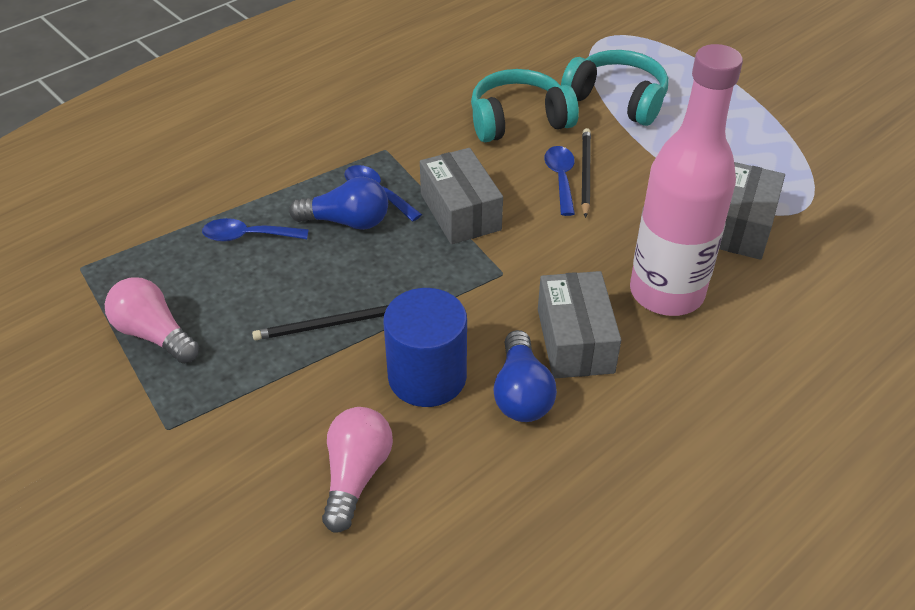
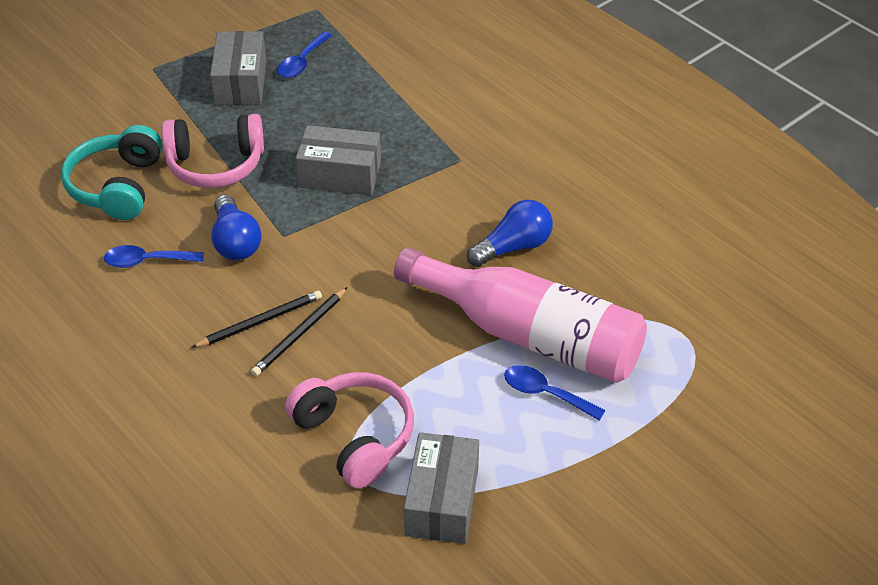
blue cylinder: 1 -> 0
pink headphones: 0 -> 2
pink light bulb: 2 -> 0
turquoise headphones: 2 -> 1

